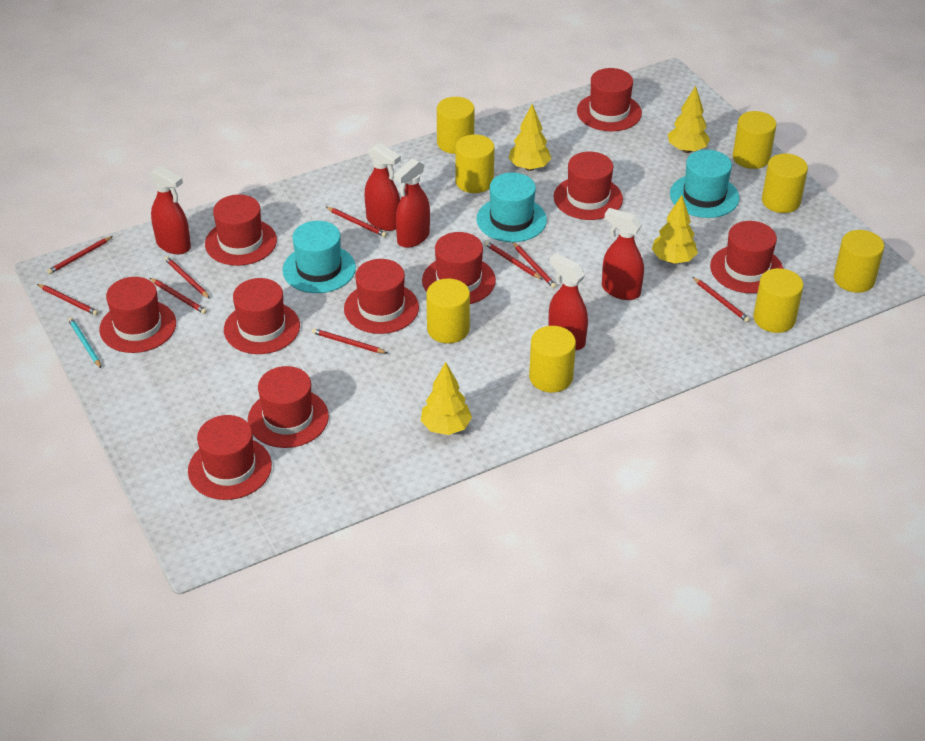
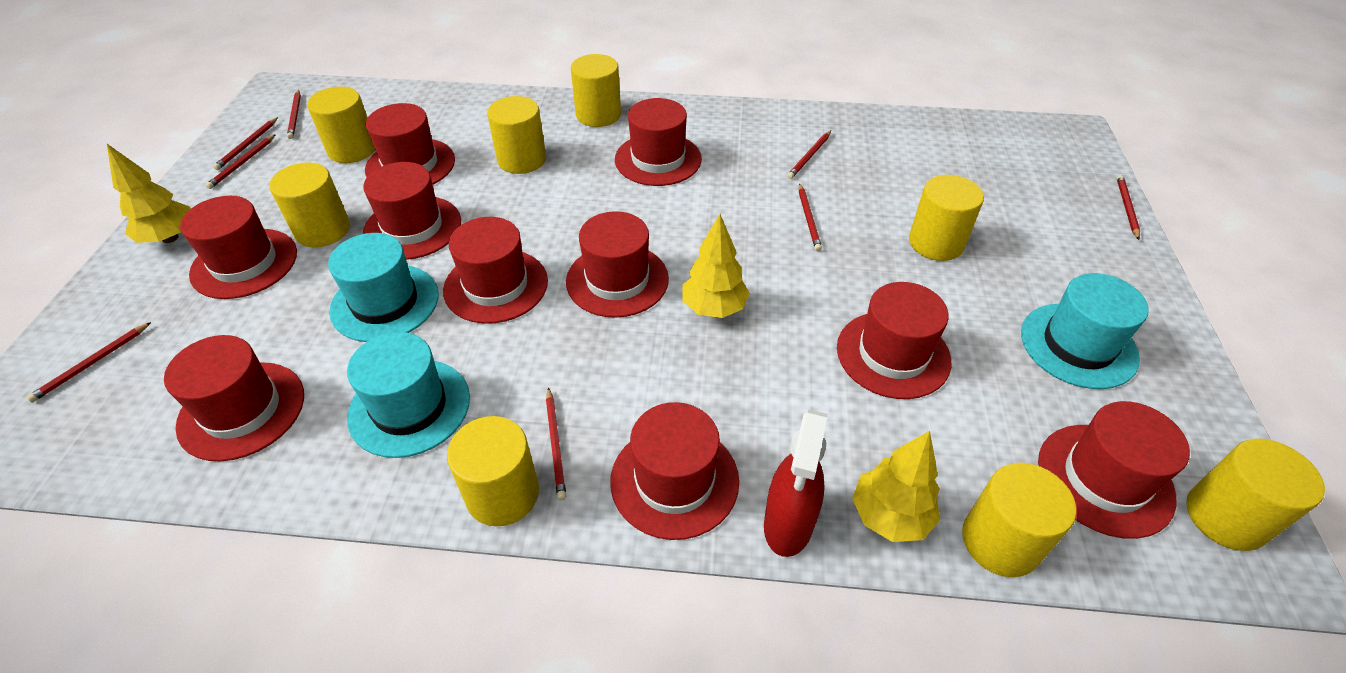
red pencil: 9 -> 8
red spray bottle: 5 -> 1
turquoise pencil: 1 -> 0
yellow tree: 4 -> 3

